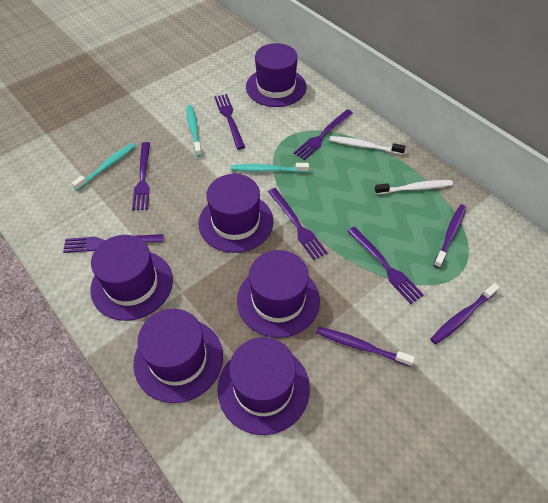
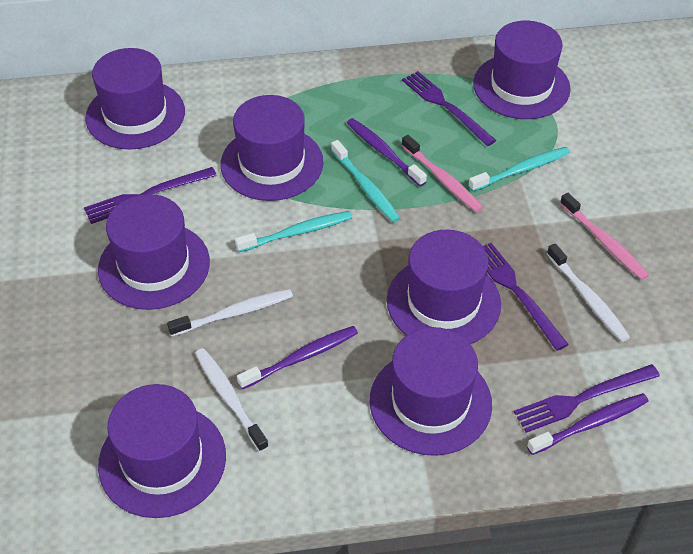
pink toothbrush: 0 -> 2
purple fork: 6 -> 4
purple hat: 6 -> 7
white toothbrush: 2 -> 3

